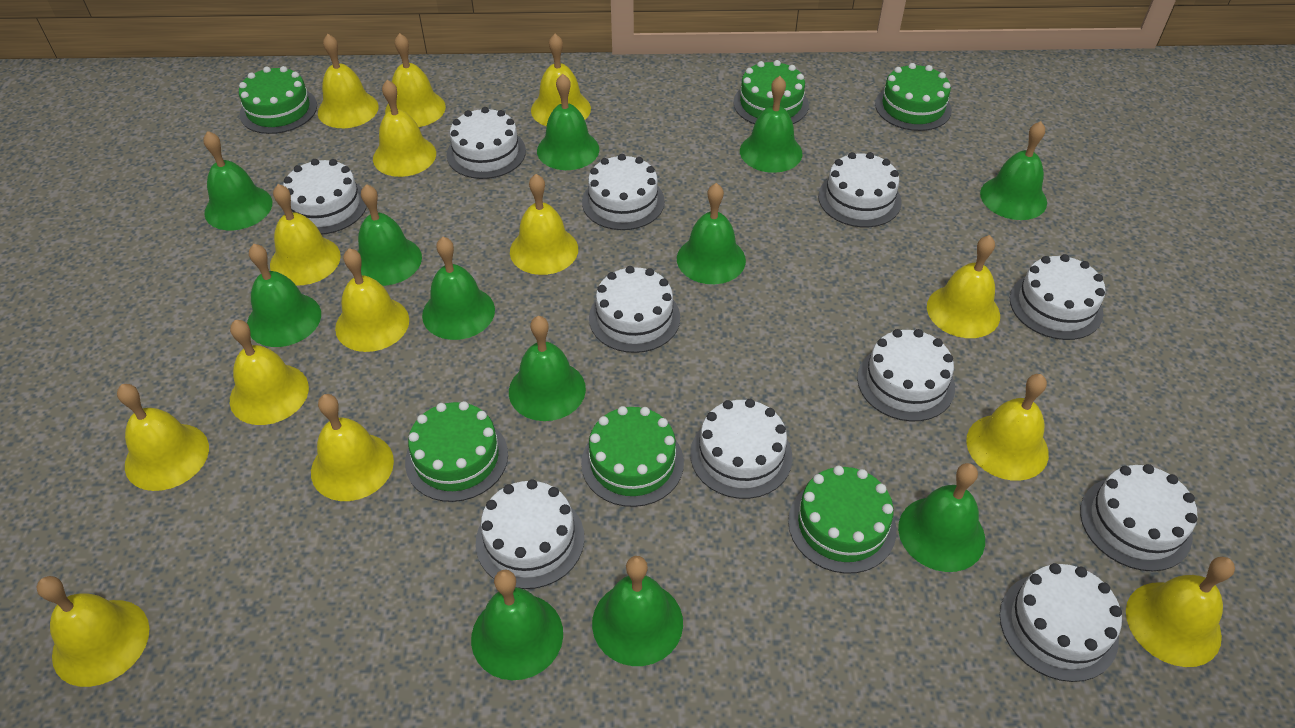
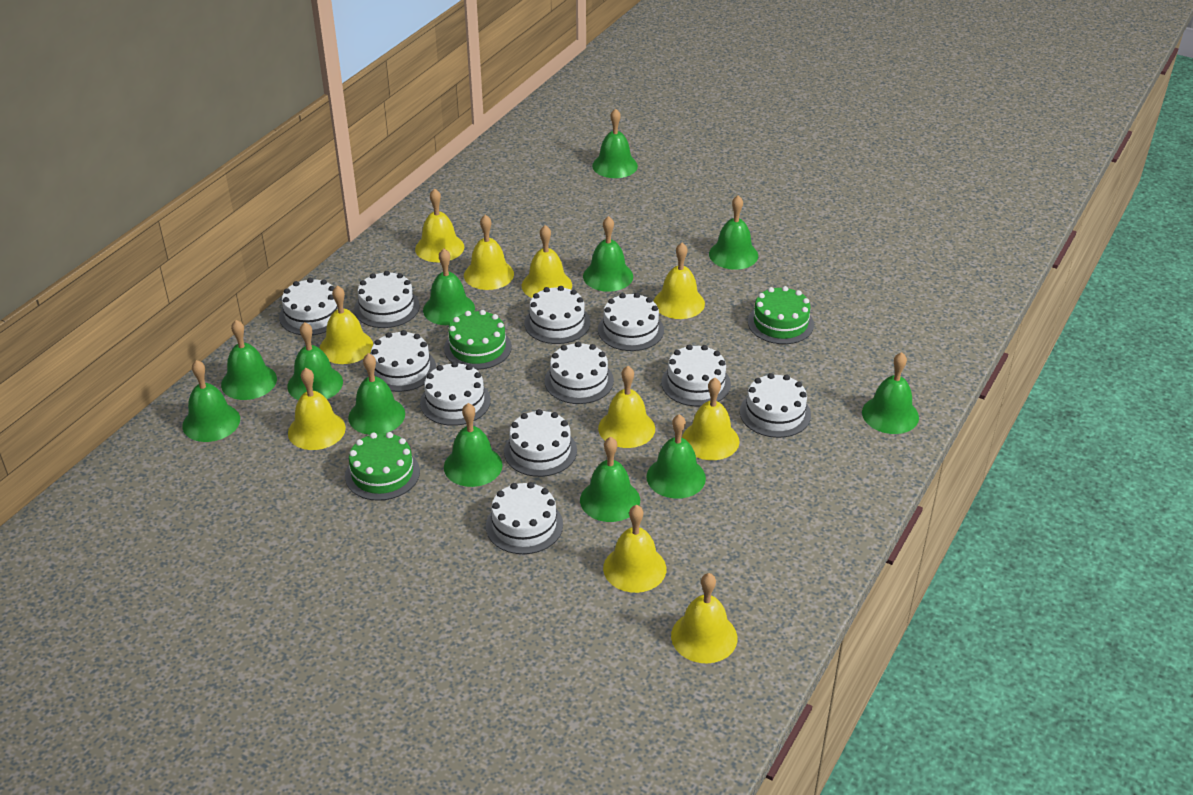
green cake: 6 -> 3
yellow bell: 14 -> 10

